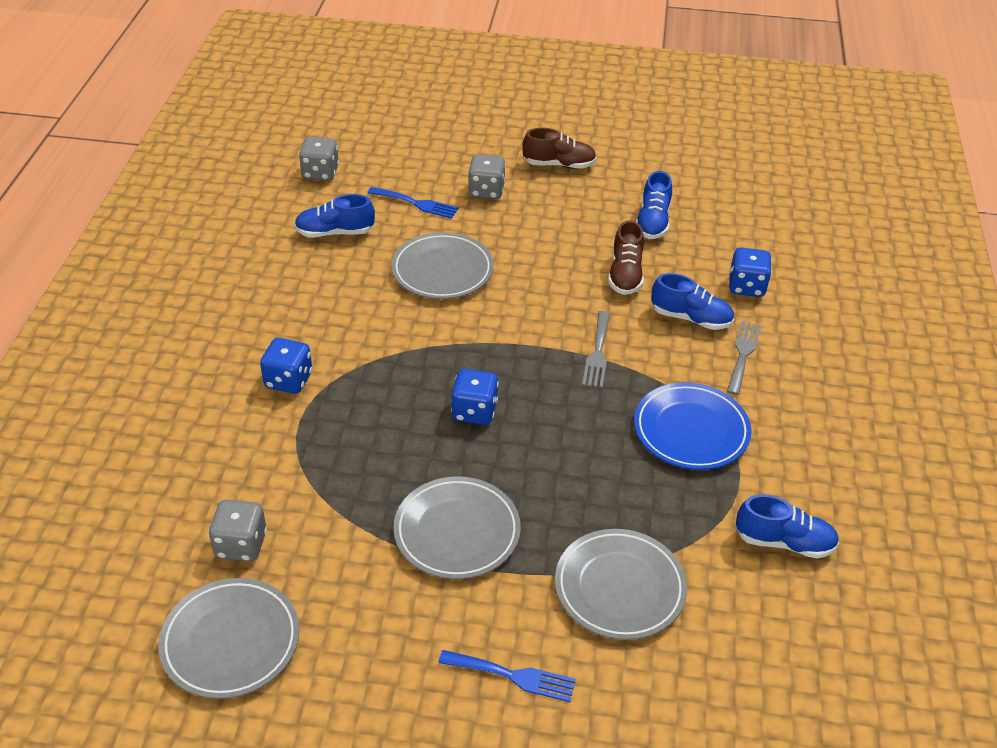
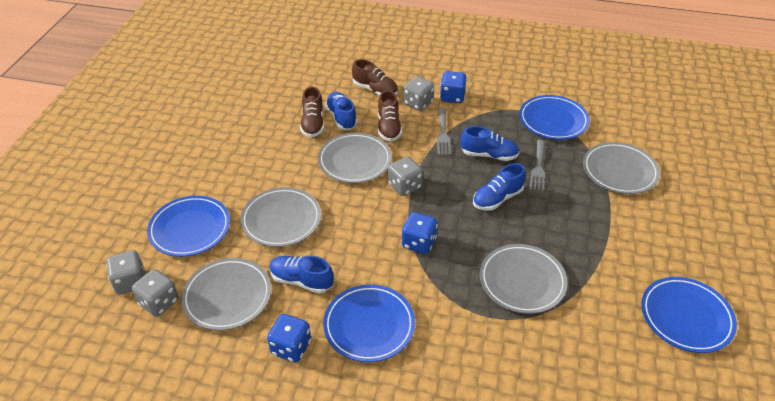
blue fork: 2 -> 0
blue plate: 1 -> 4
brown shoe: 2 -> 3
grey dice: 3 -> 4
grey plate: 4 -> 5

